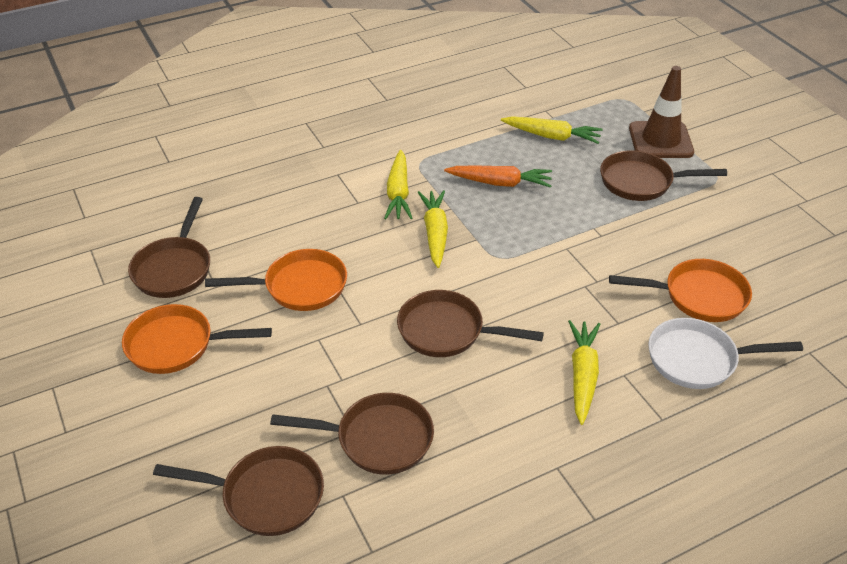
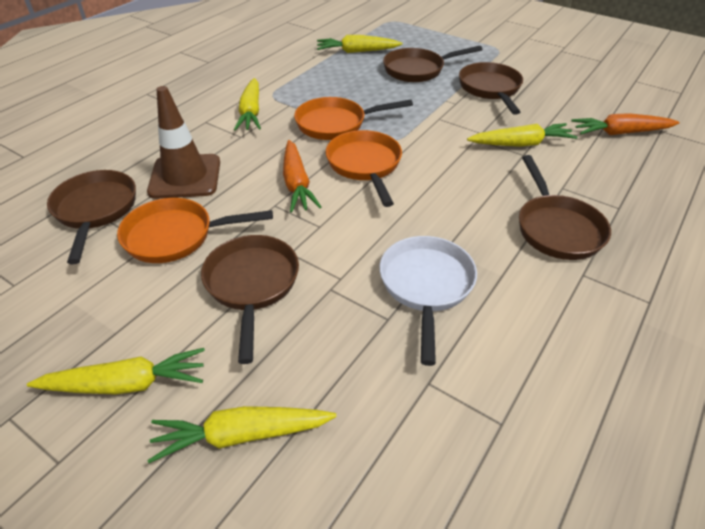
orange carrot: 1 -> 2
yellow carrot: 4 -> 5

